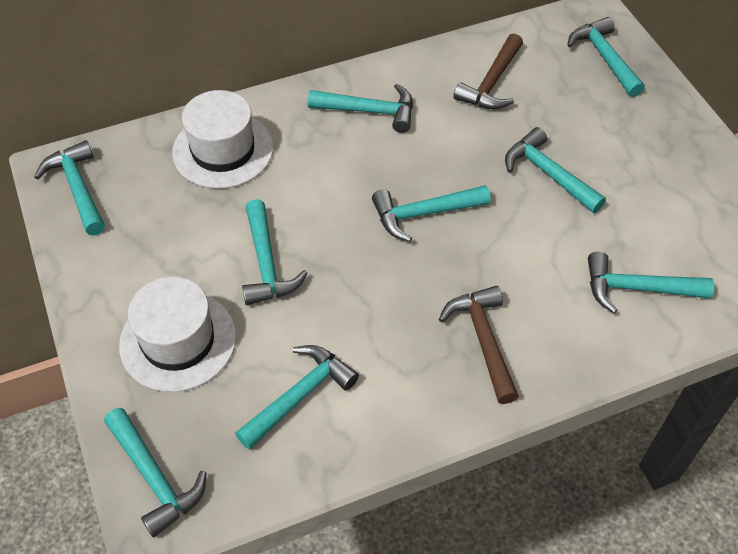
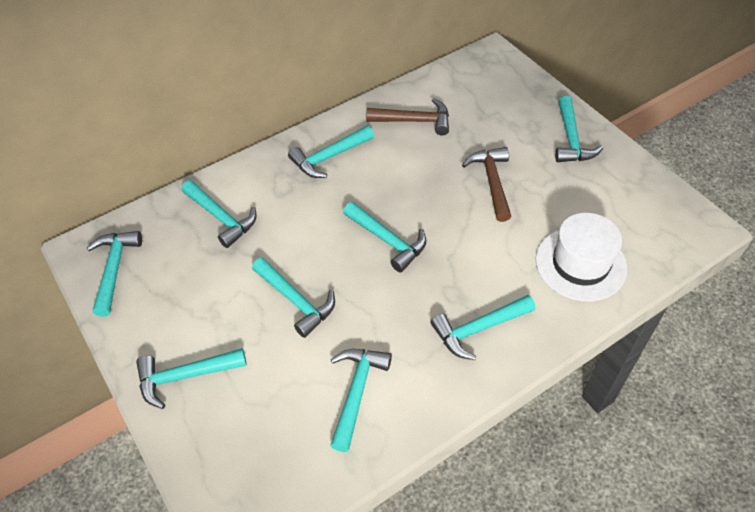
white hat: 2 -> 1

